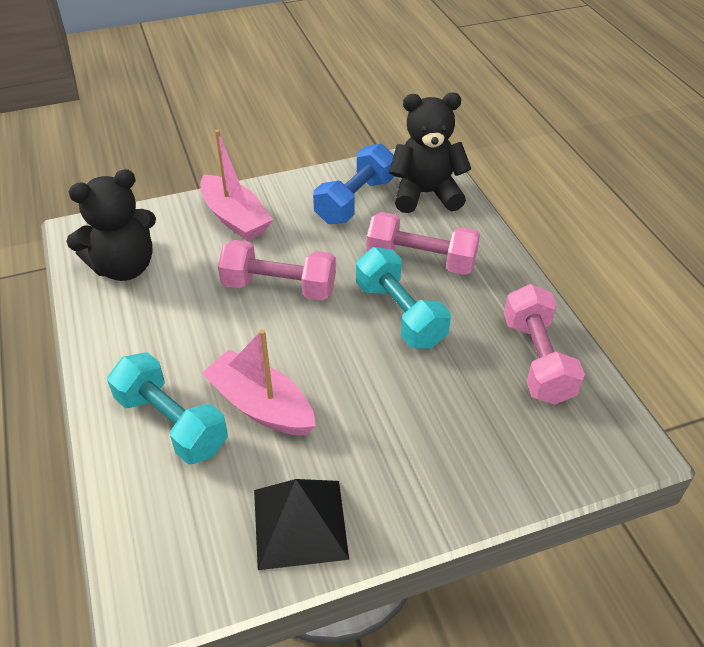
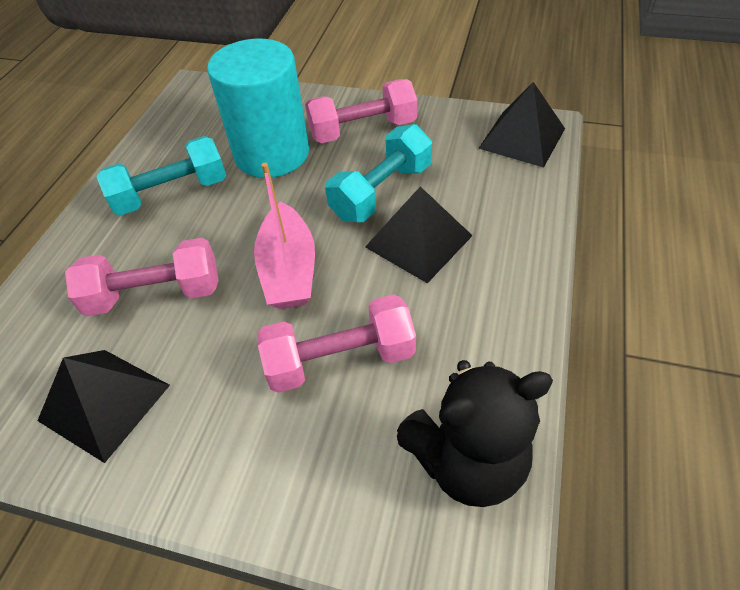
black pyramid: 1 -> 3
black teddy bear: 2 -> 1
blue dumbbell: 1 -> 0
pink boat: 2 -> 1
turquoise cylinder: 0 -> 1

